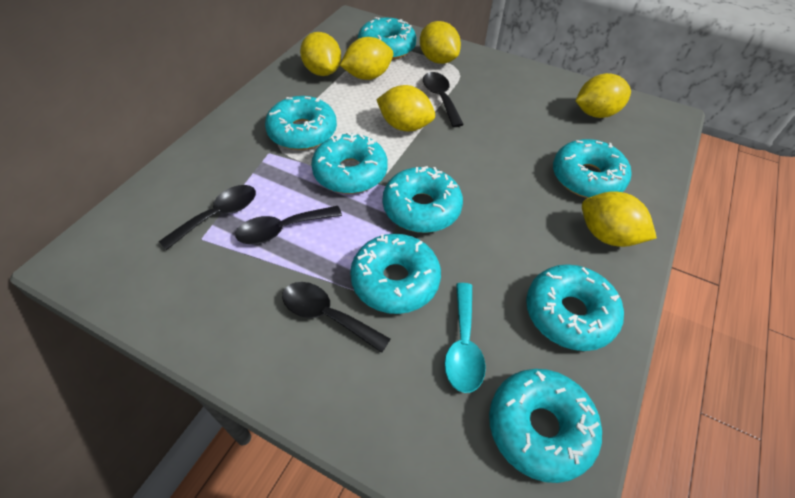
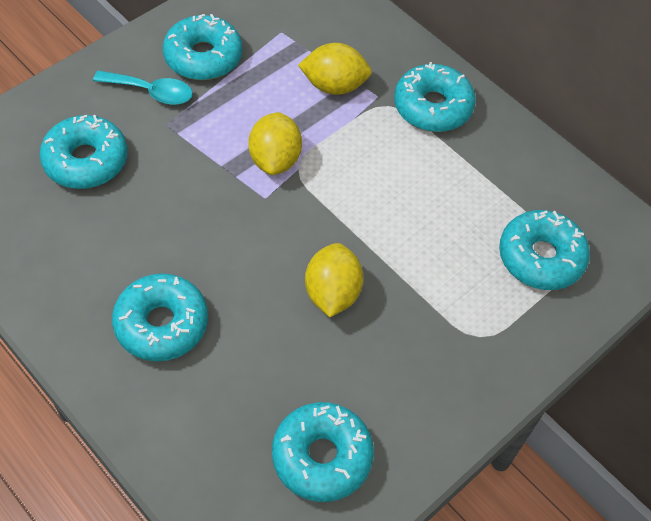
black spoon: 4 -> 0
turquoise donut: 8 -> 6
yellow lemon: 6 -> 3

